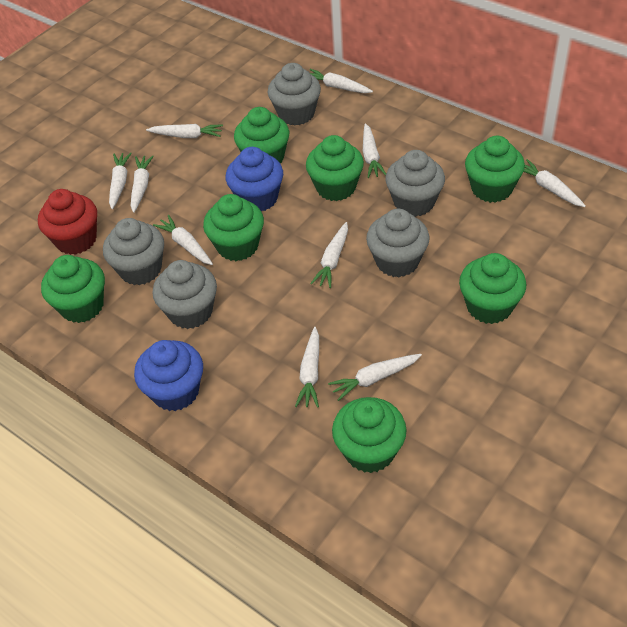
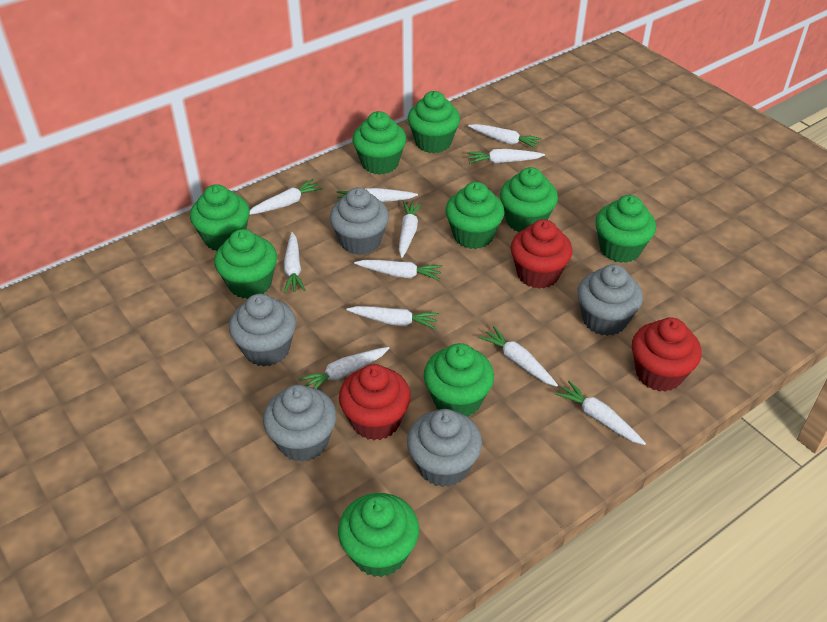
blue cupcake: 2 -> 0
green cupcake: 7 -> 9
red cupcake: 1 -> 3
white carrot: 10 -> 11

